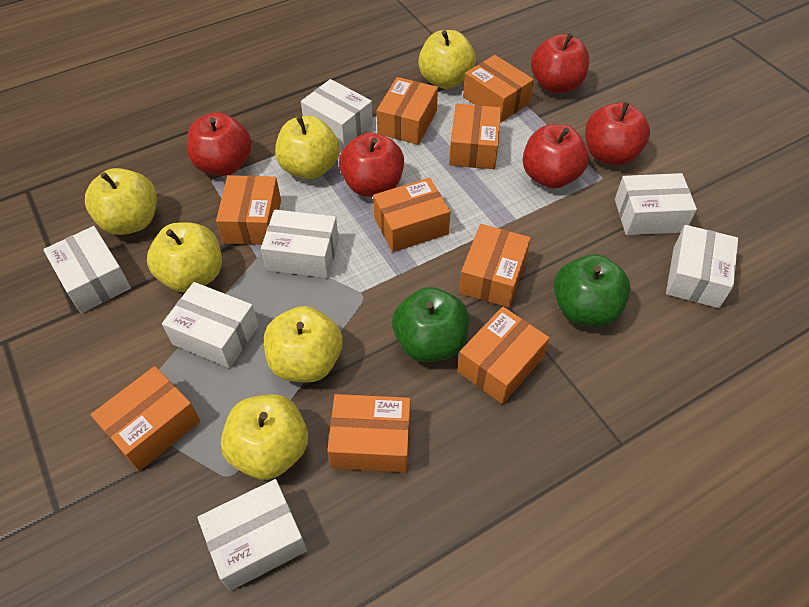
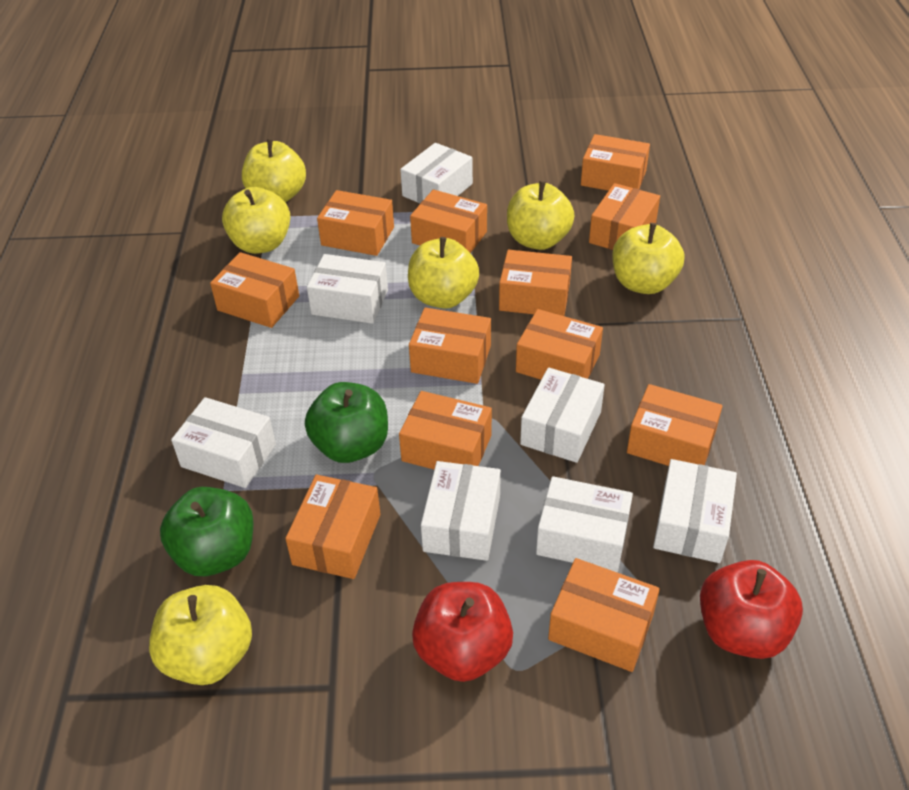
orange box: 9 -> 12
red apple: 5 -> 2

